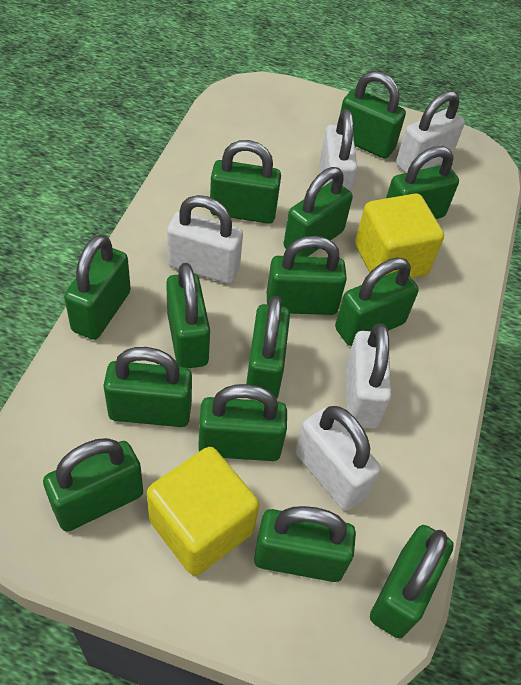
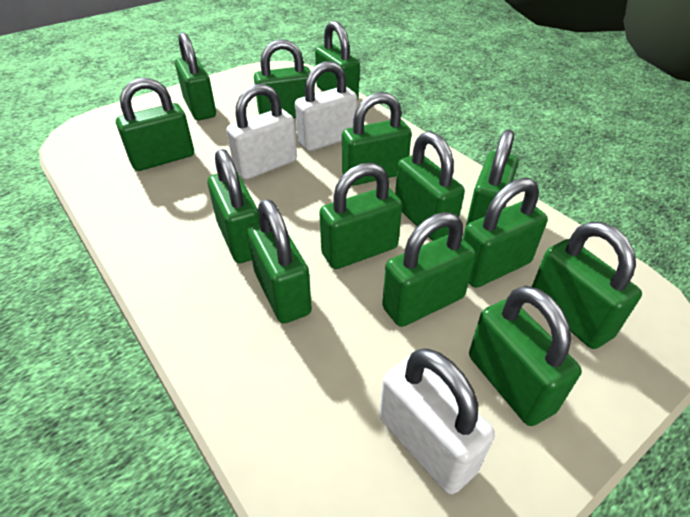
white padlock: 5 -> 3
yellow cube: 2 -> 0

